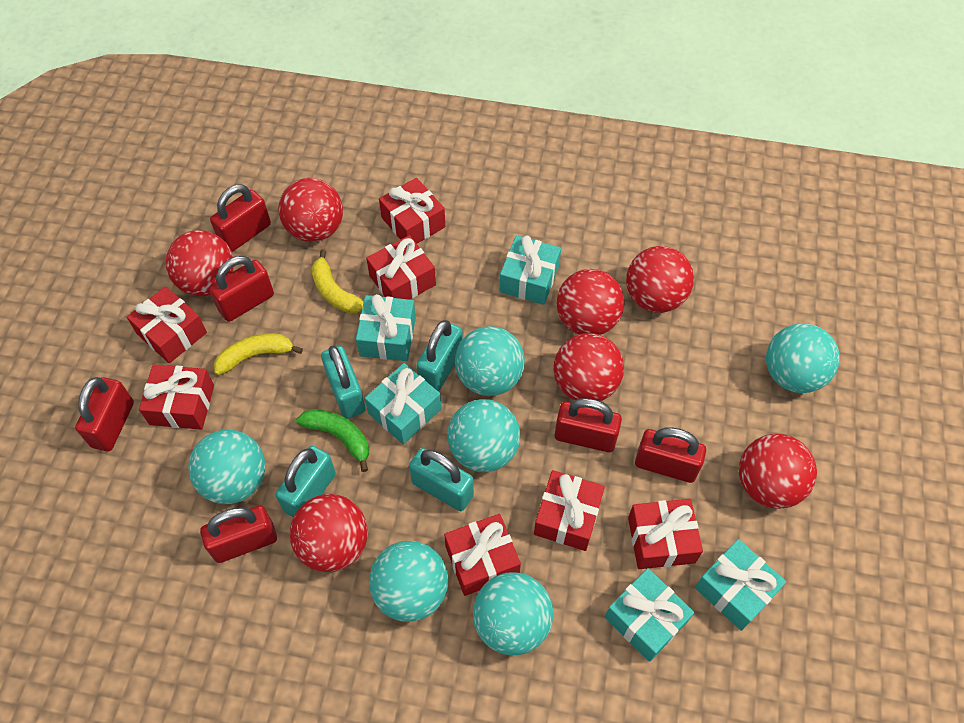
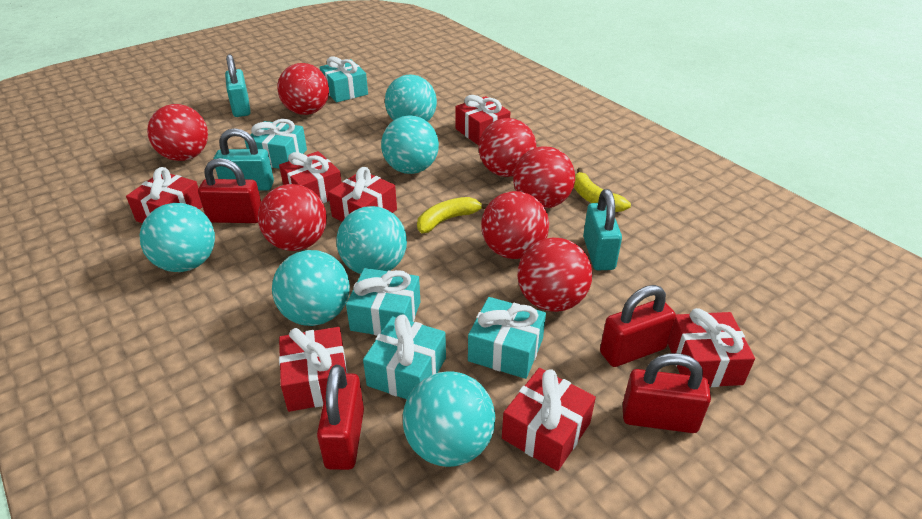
green banana: 1 -> 0
red padlock: 6 -> 4
turquoise padlock: 4 -> 3

